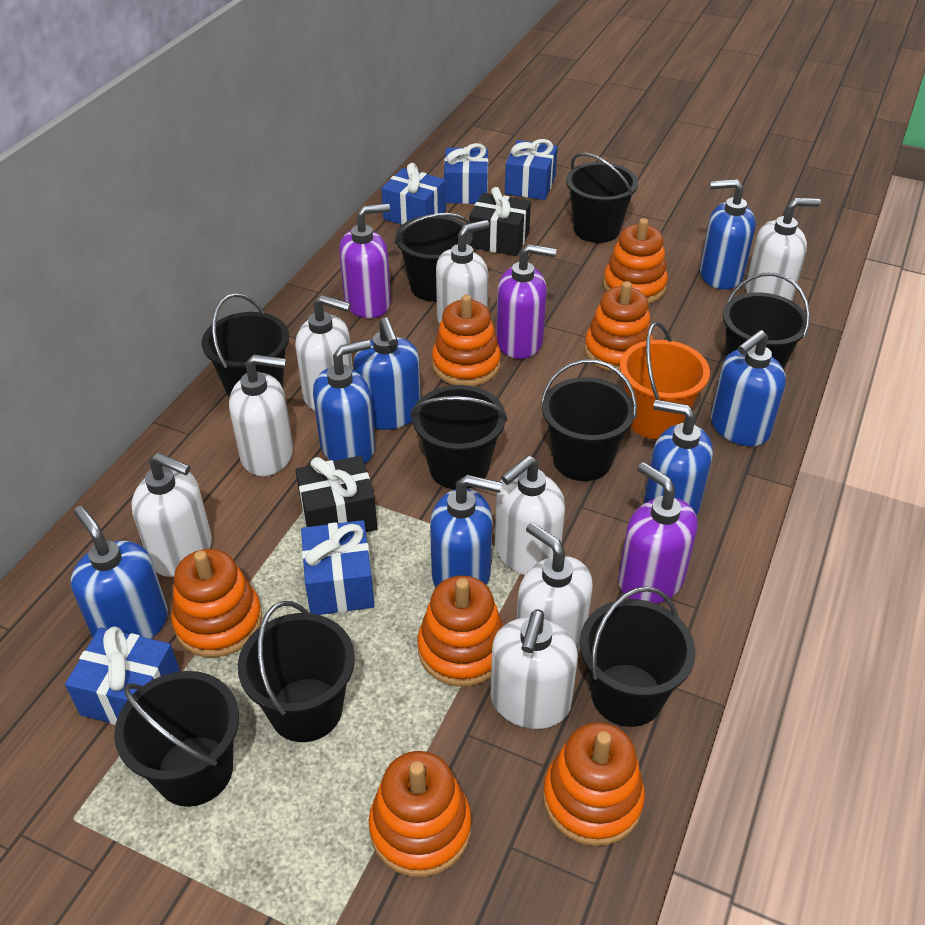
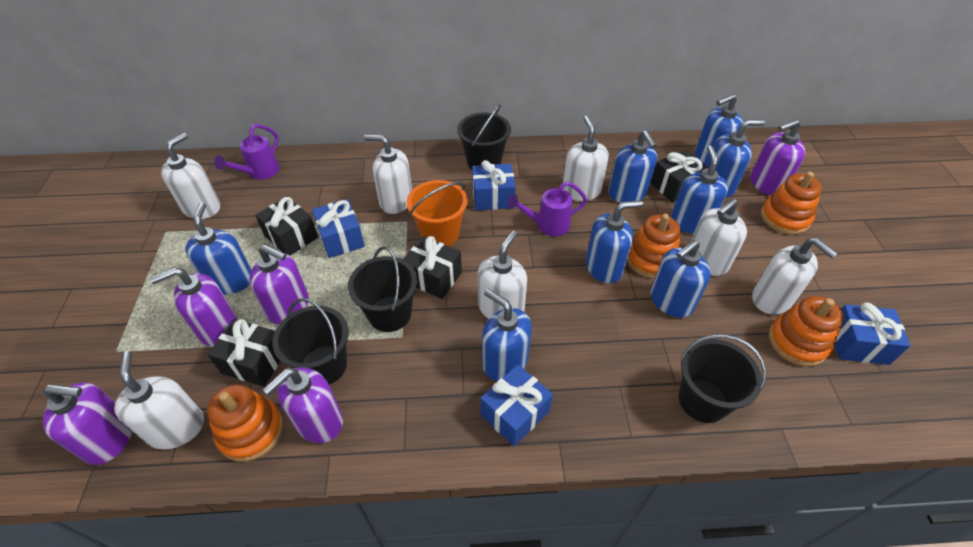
black bucket: 9 -> 4
black gift: 2 -> 4
blue gift: 5 -> 4
blue soap dispenser: 7 -> 8
orange stacking toy: 7 -> 4
purple soap dispenser: 3 -> 5
purple watering can: 0 -> 2
white soap dispenser: 8 -> 7

